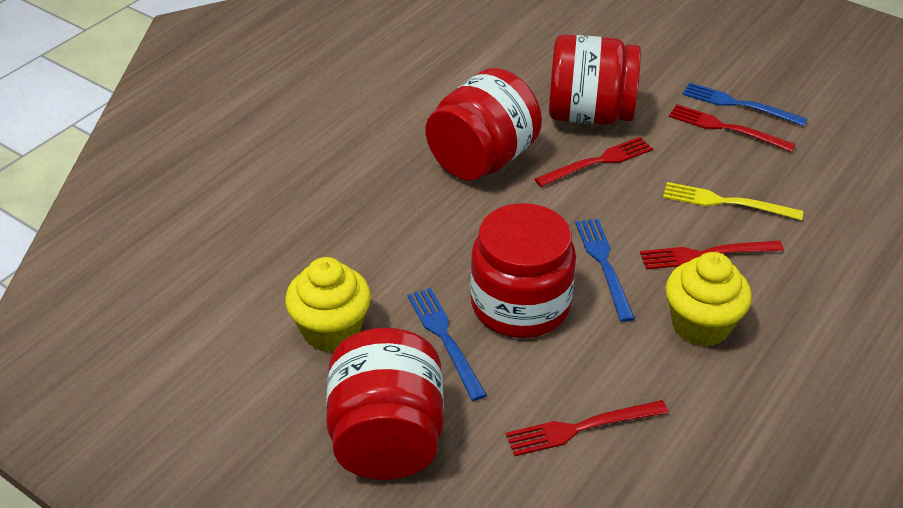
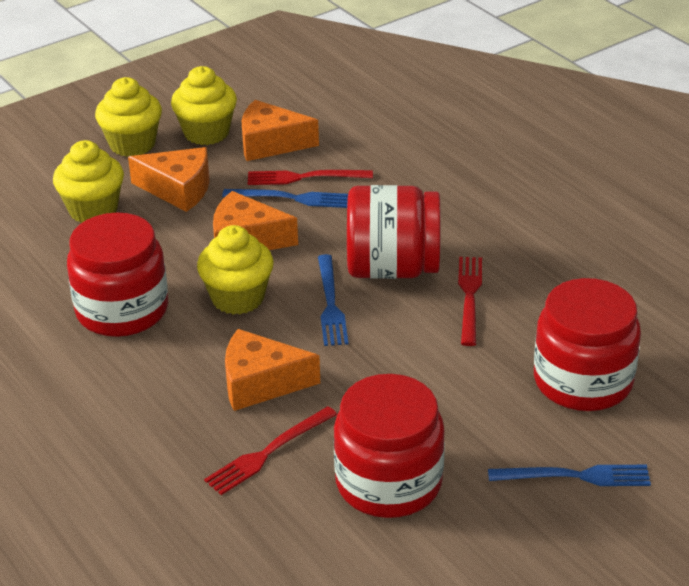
orange cheese: 0 -> 4
red fork: 4 -> 3
yellow cupcake: 2 -> 4
yellow fork: 1 -> 0

